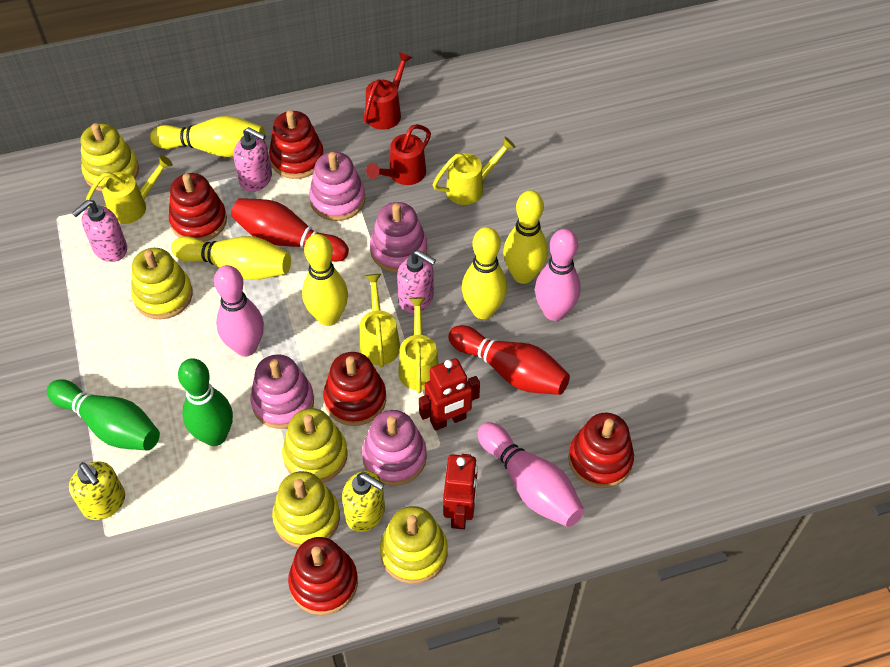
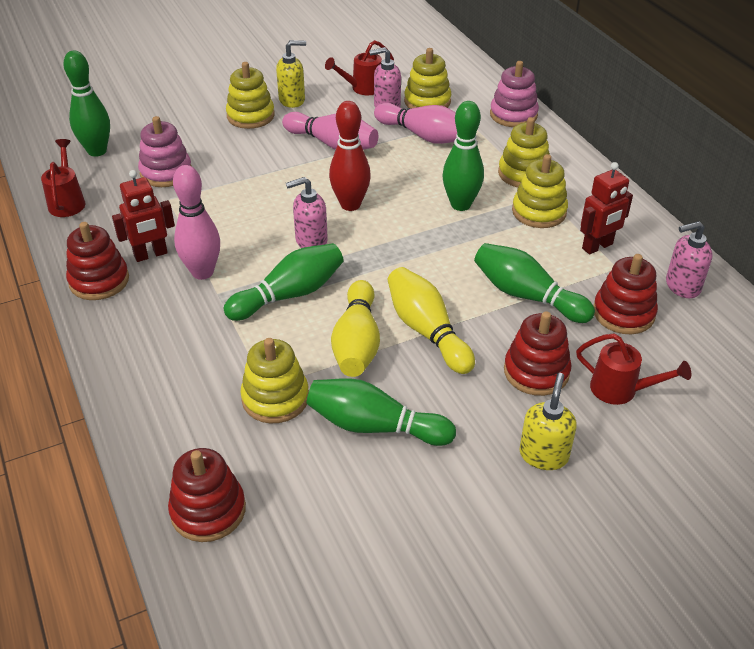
green bowling pin: 2 -> 5
pink stacking toy: 4 -> 2
red bowling pin: 2 -> 1
red stacking toy: 5 -> 4
red watering can: 2 -> 3
yellow bowling pin: 5 -> 2
yellow watering can: 4 -> 0

